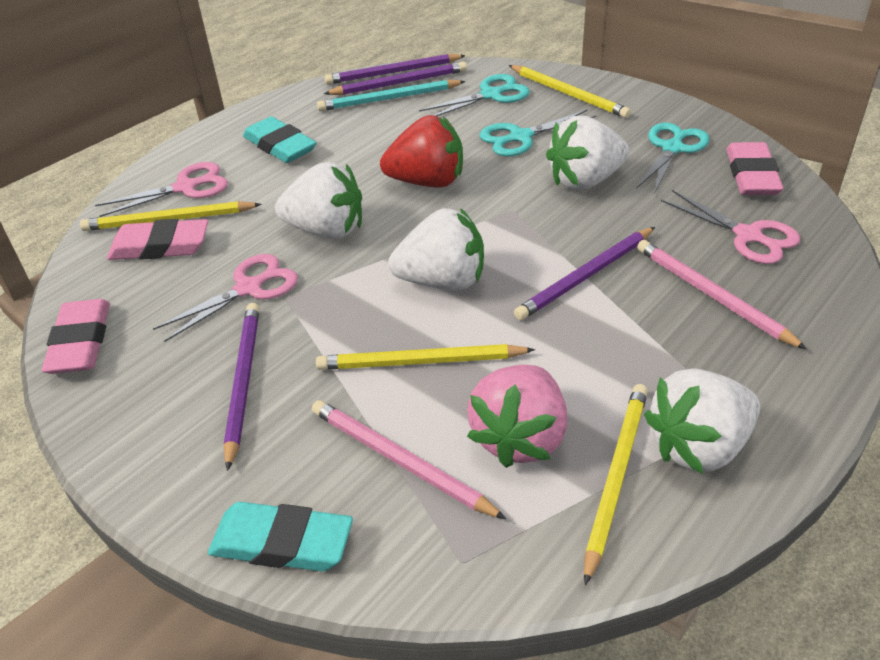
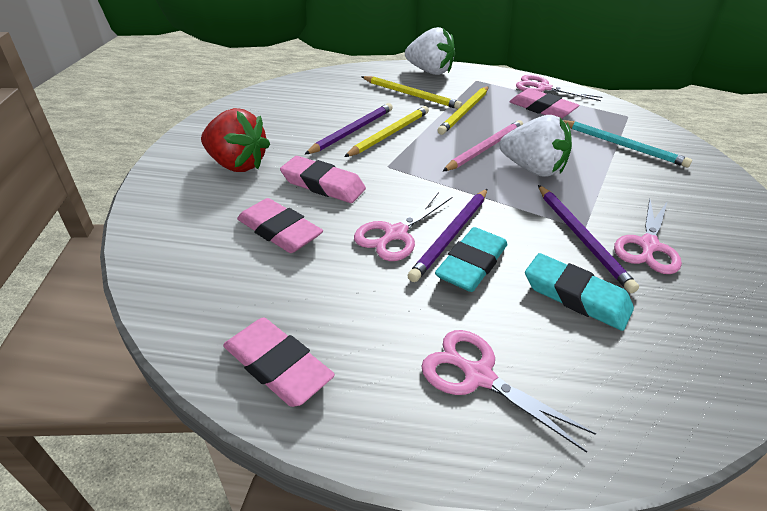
pink eraser: 3 -> 4
pink pencil: 2 -> 1
pink scissors: 3 -> 4
pink strawberry: 1 -> 0
purple pencil: 4 -> 3
turquoise scissors: 3 -> 0
white strawberry: 4 -> 2
yellow pencil: 4 -> 3

